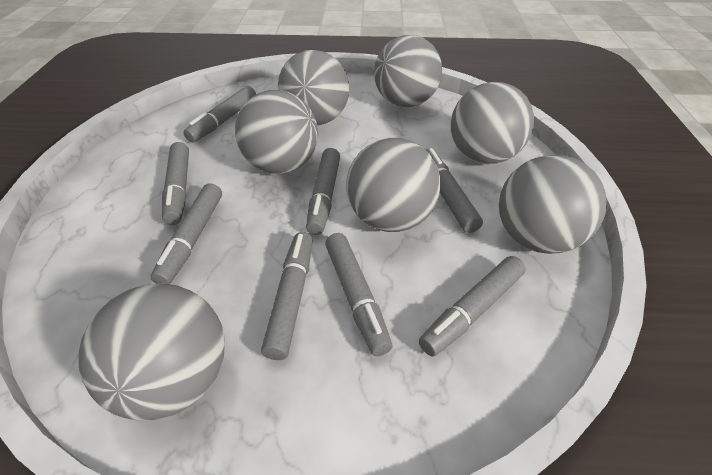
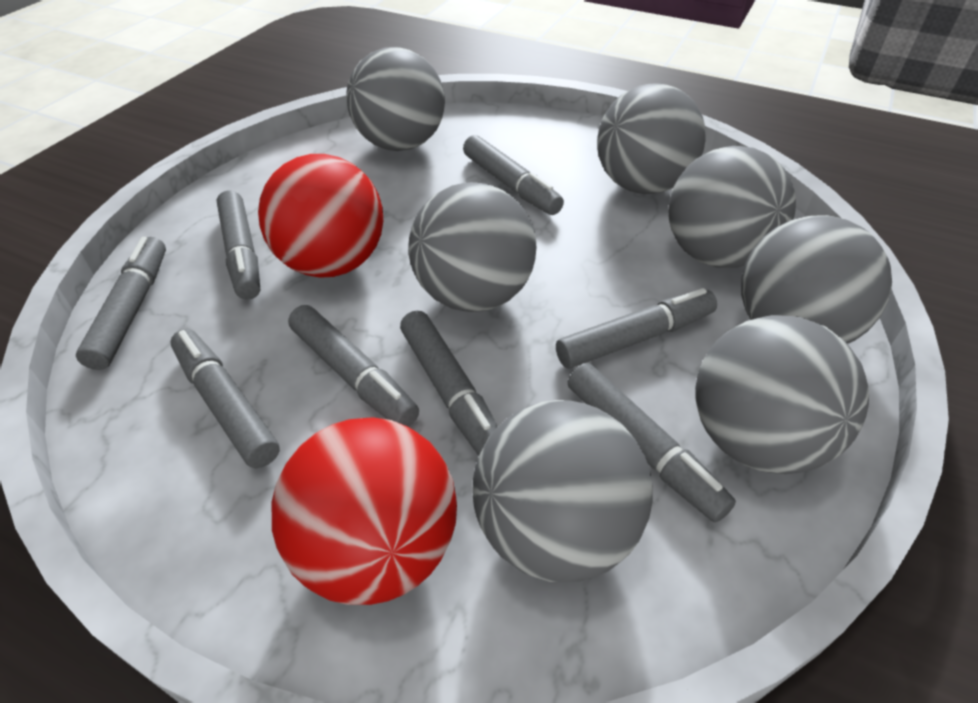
red ball: 0 -> 2

